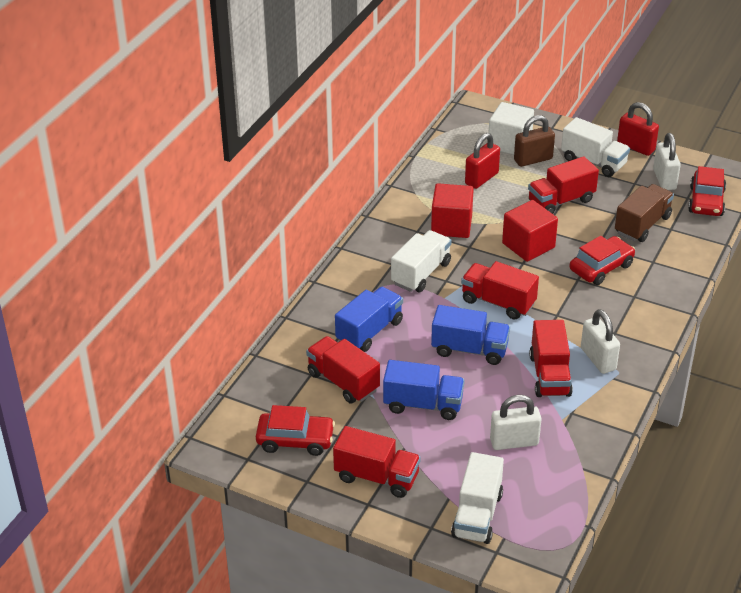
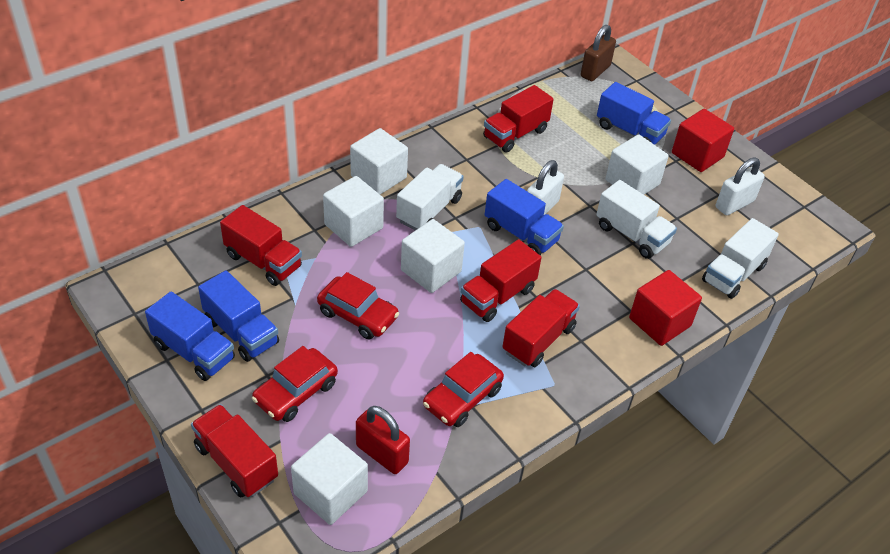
blue truck: 3 -> 4
brown truck: 1 -> 0
red padlock: 2 -> 1
white cube: 1 -> 5
white padlock: 3 -> 2

